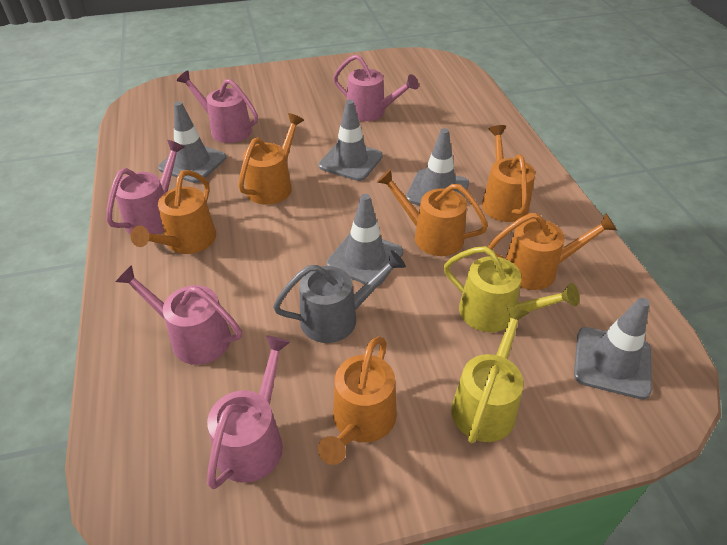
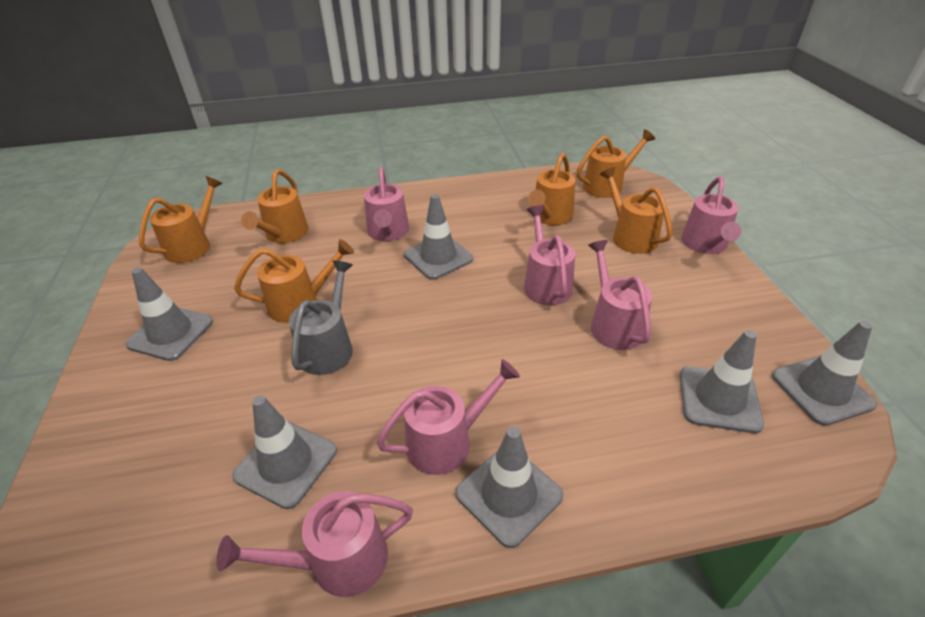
grey traffic cone: 5 -> 6
pink watering can: 5 -> 6
yellow watering can: 2 -> 0

